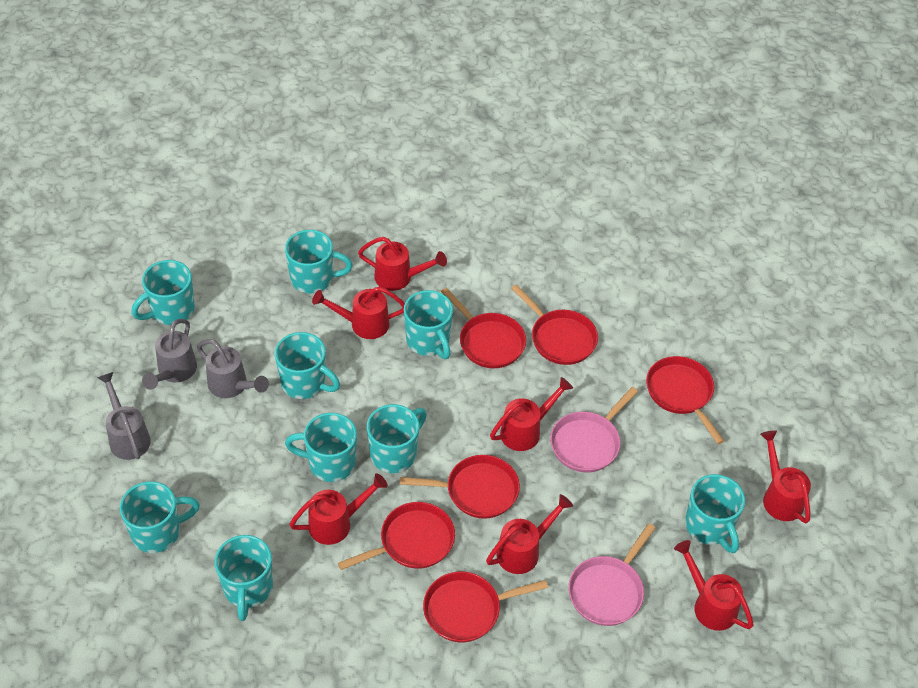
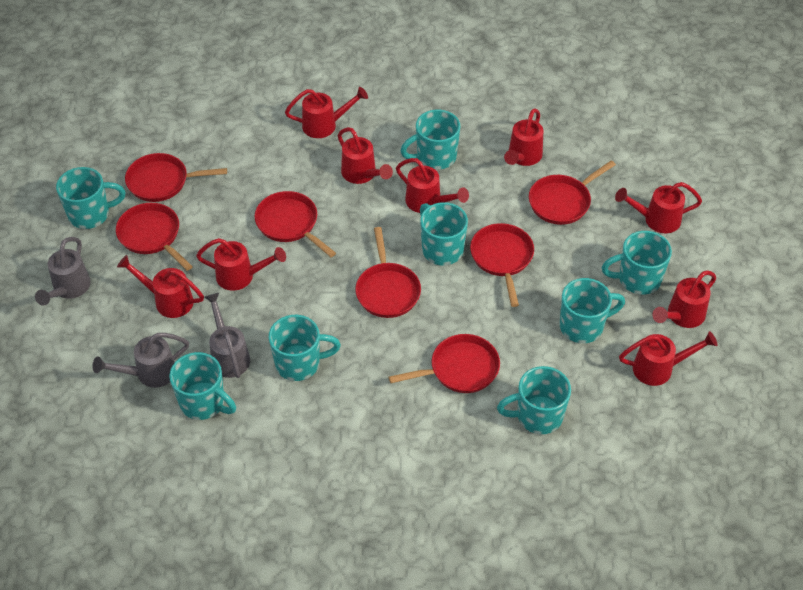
pink pan: 2 -> 0
red pan: 6 -> 7
red watering can: 7 -> 9
turquoise mug: 9 -> 8

